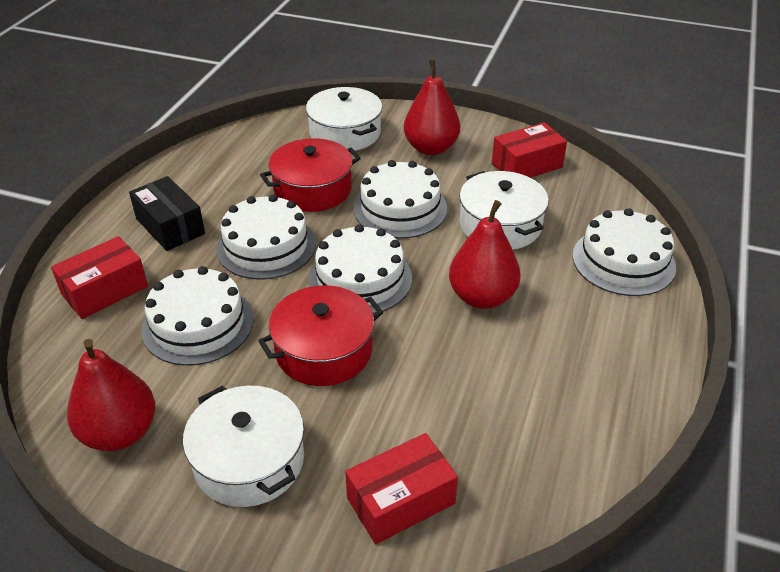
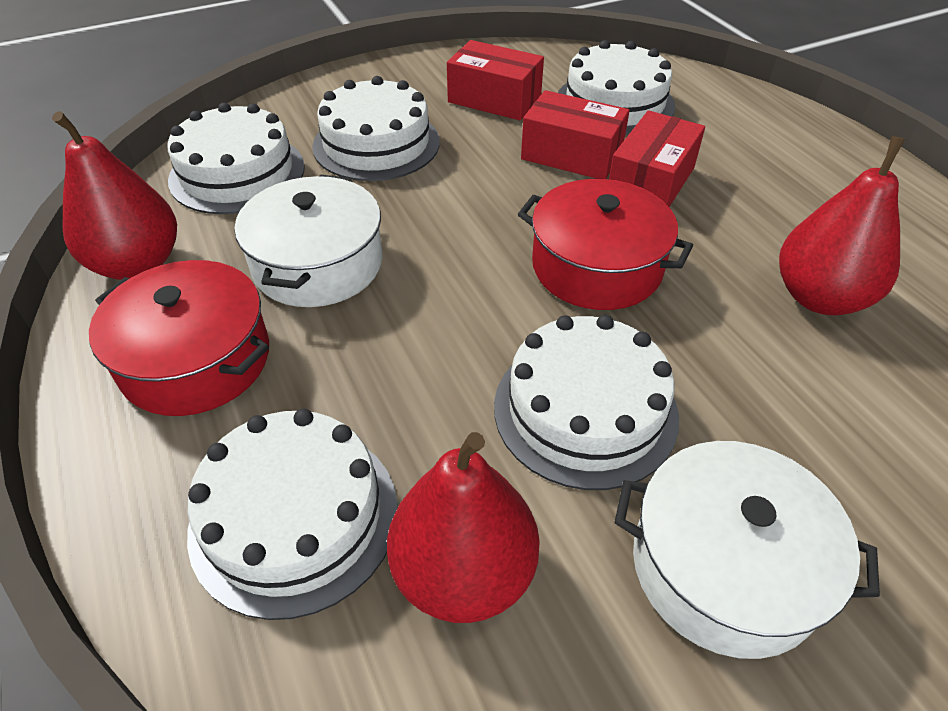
black box: 1 -> 0
white pot: 3 -> 2

